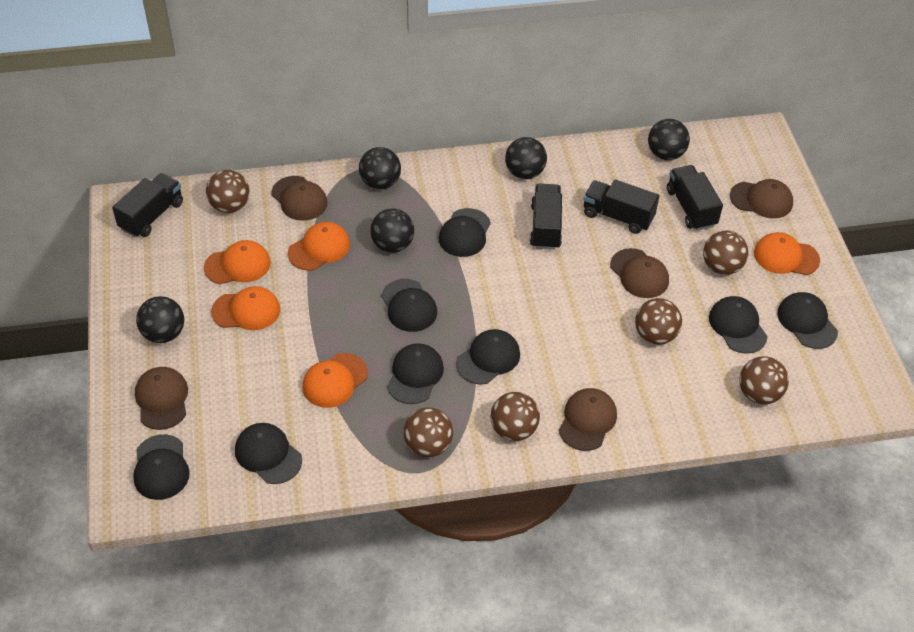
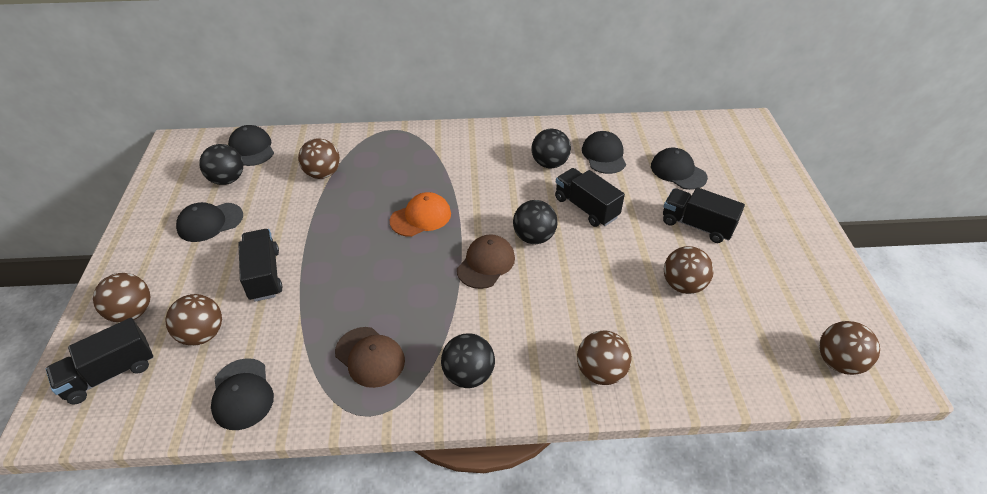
black ball: 5 -> 4
black cap: 8 -> 5
brown cap: 5 -> 2
orange cap: 5 -> 1

